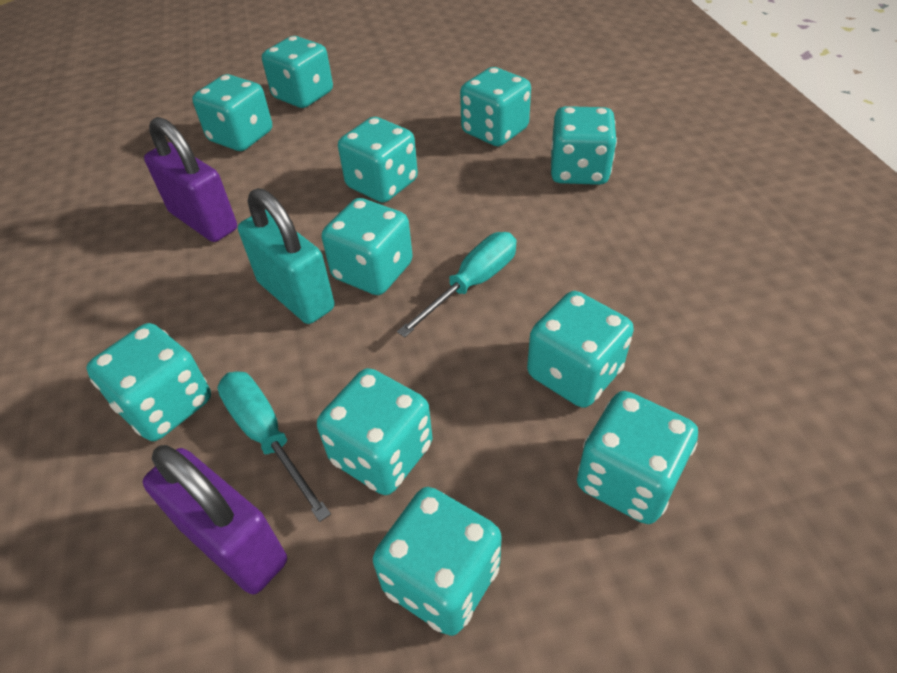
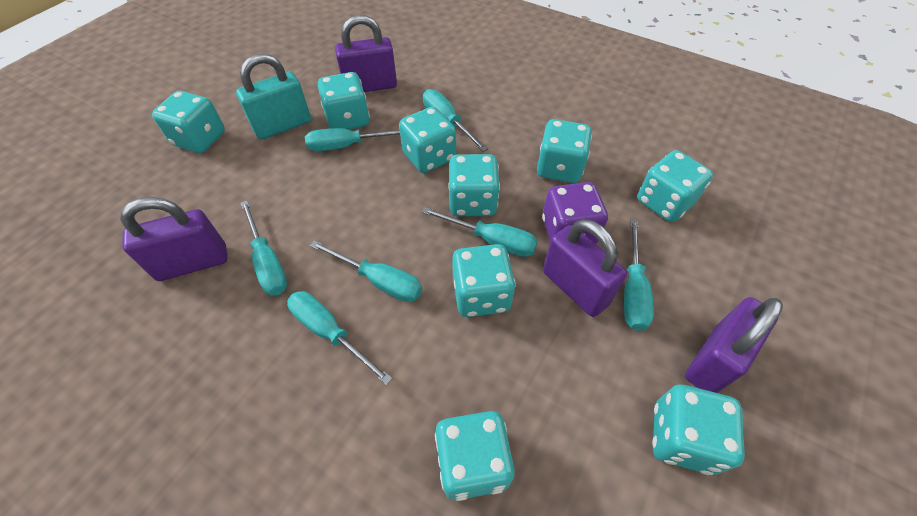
purple dice: 0 -> 1
purple padlock: 2 -> 4
turquoise dice: 11 -> 9
turquoise screwdriver: 2 -> 7

